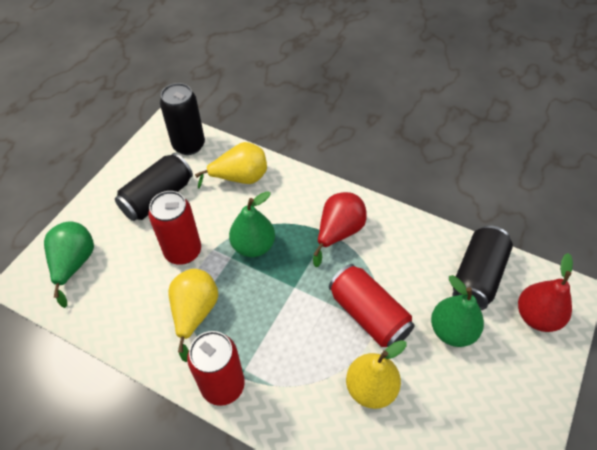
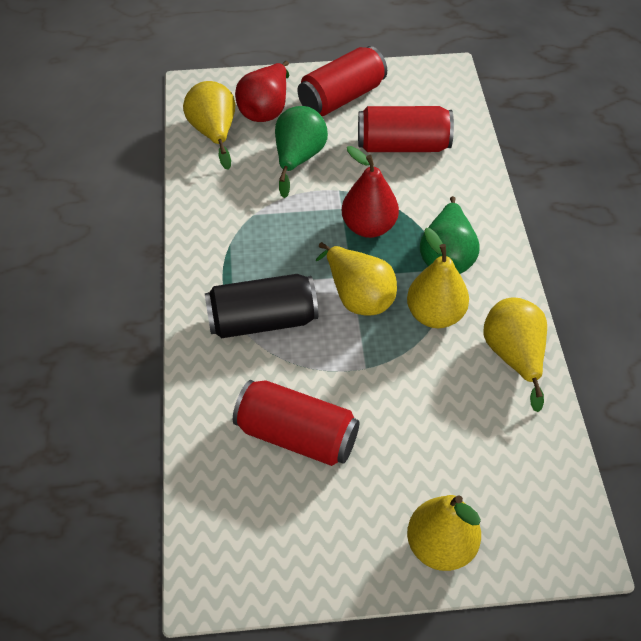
black can: 3 -> 1
green pear: 3 -> 2
yellow pear: 3 -> 5

